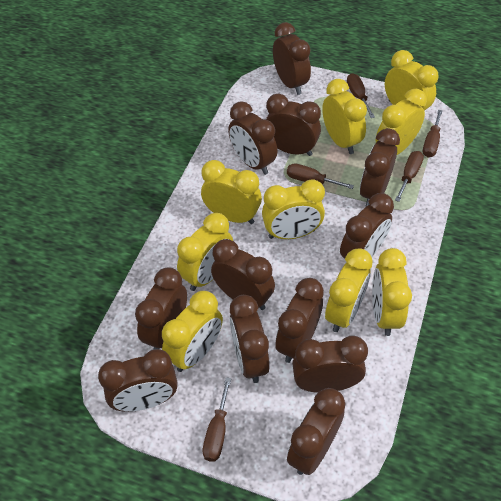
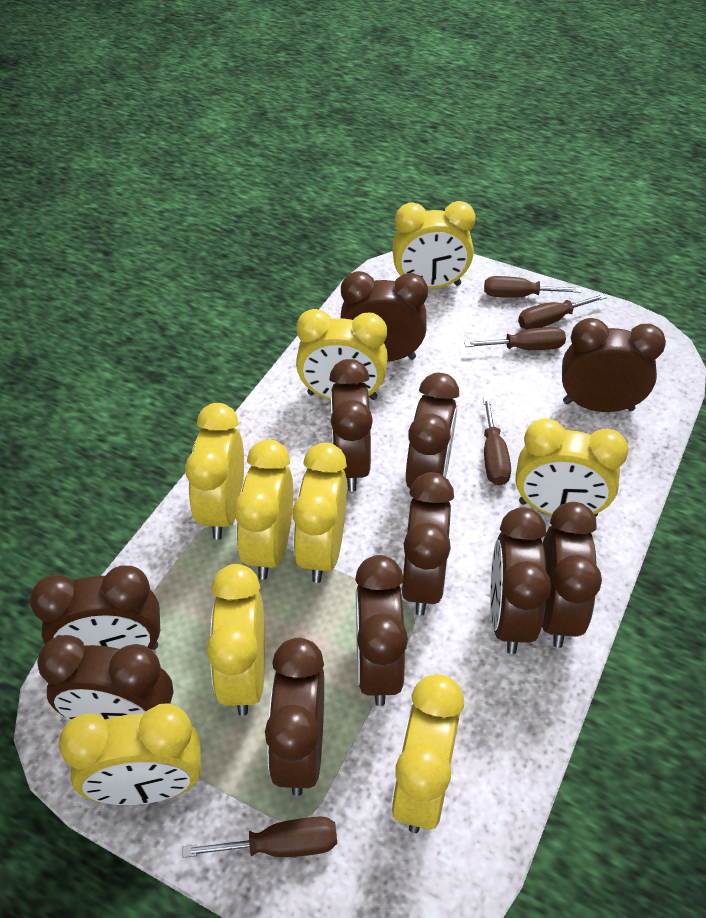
brown clock: 12 -> 11

